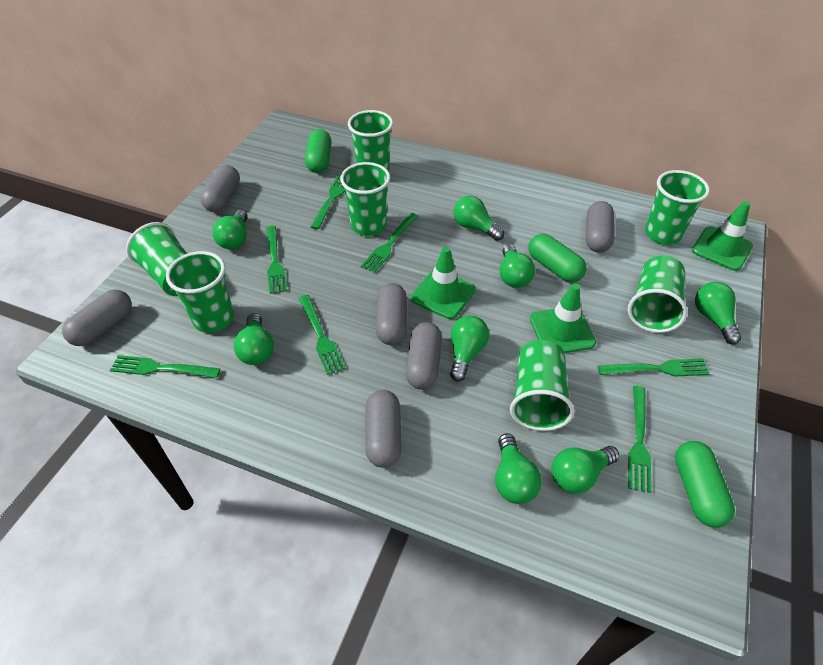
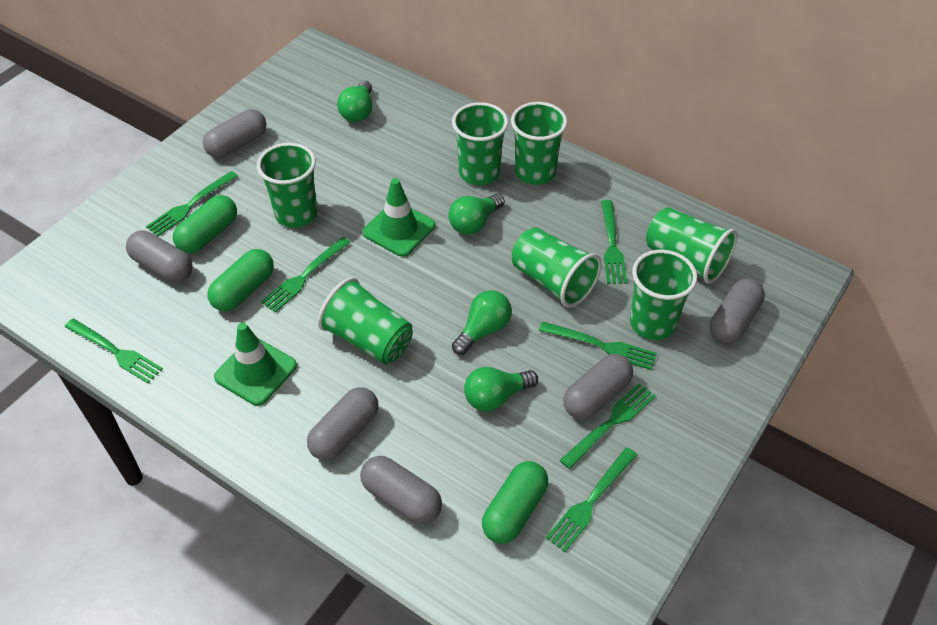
green light bulb: 8 -> 4
green traffic cone: 3 -> 2

